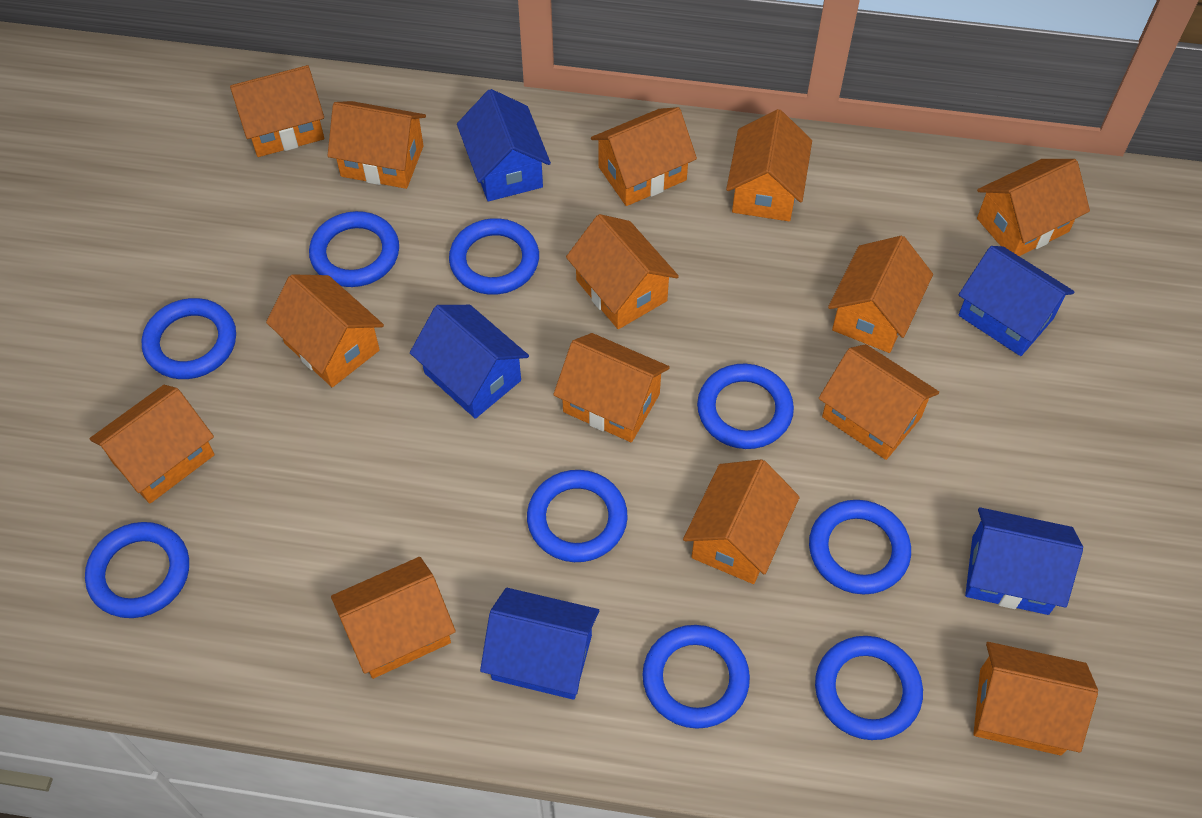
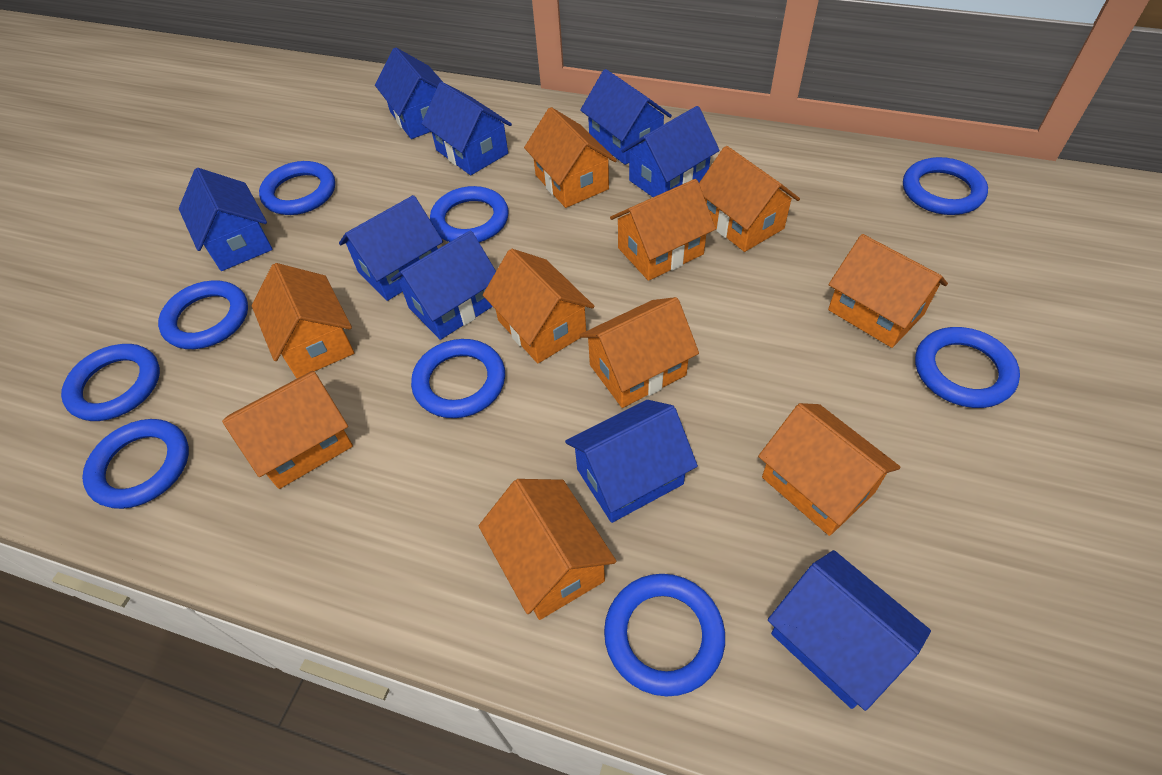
blue house: 5 -> 9
orange house: 14 -> 10

